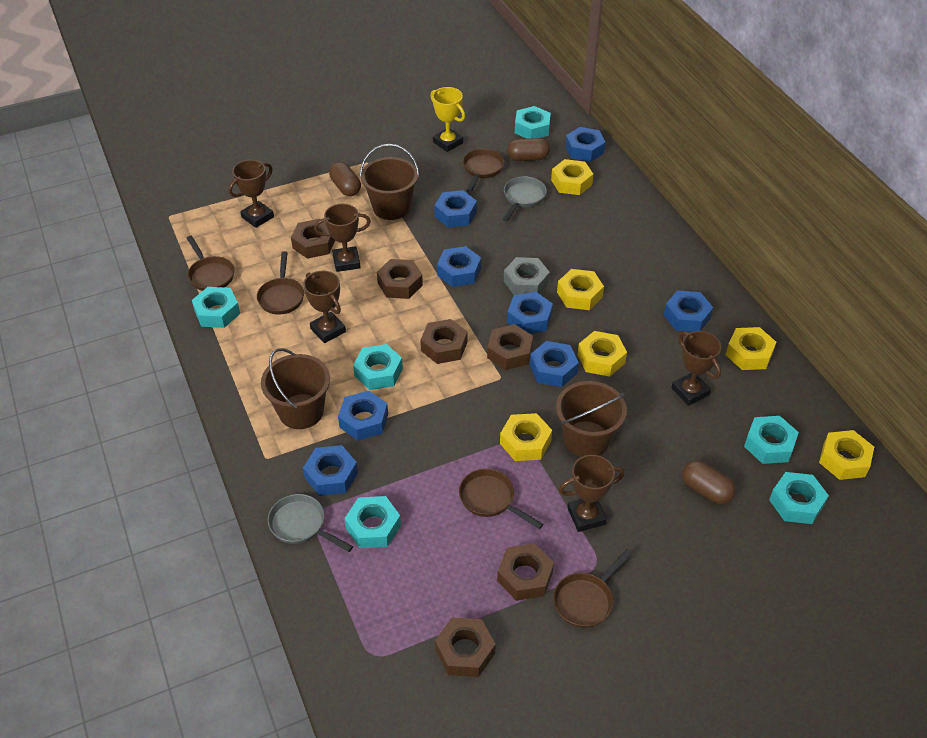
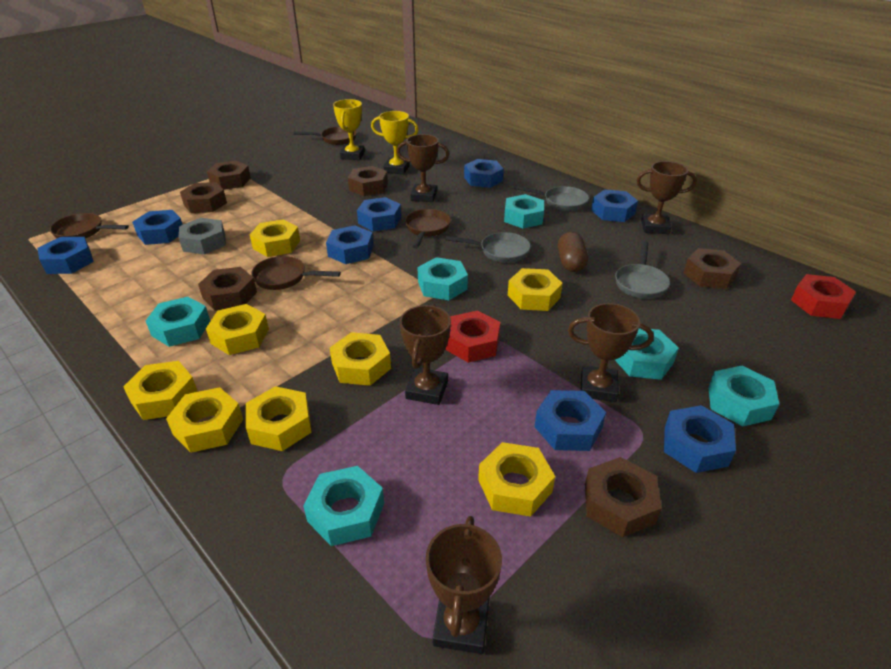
brown bucket: 3 -> 0
brown capsule: 3 -> 1
brown pan: 5 -> 4
grey pan: 2 -> 3
red nut: 0 -> 2
yellow nut: 6 -> 8
yellow trophy: 1 -> 2

